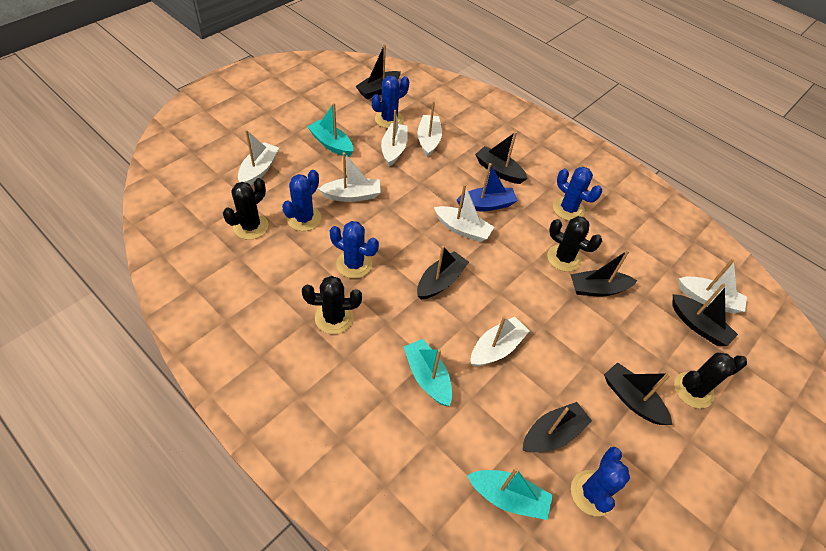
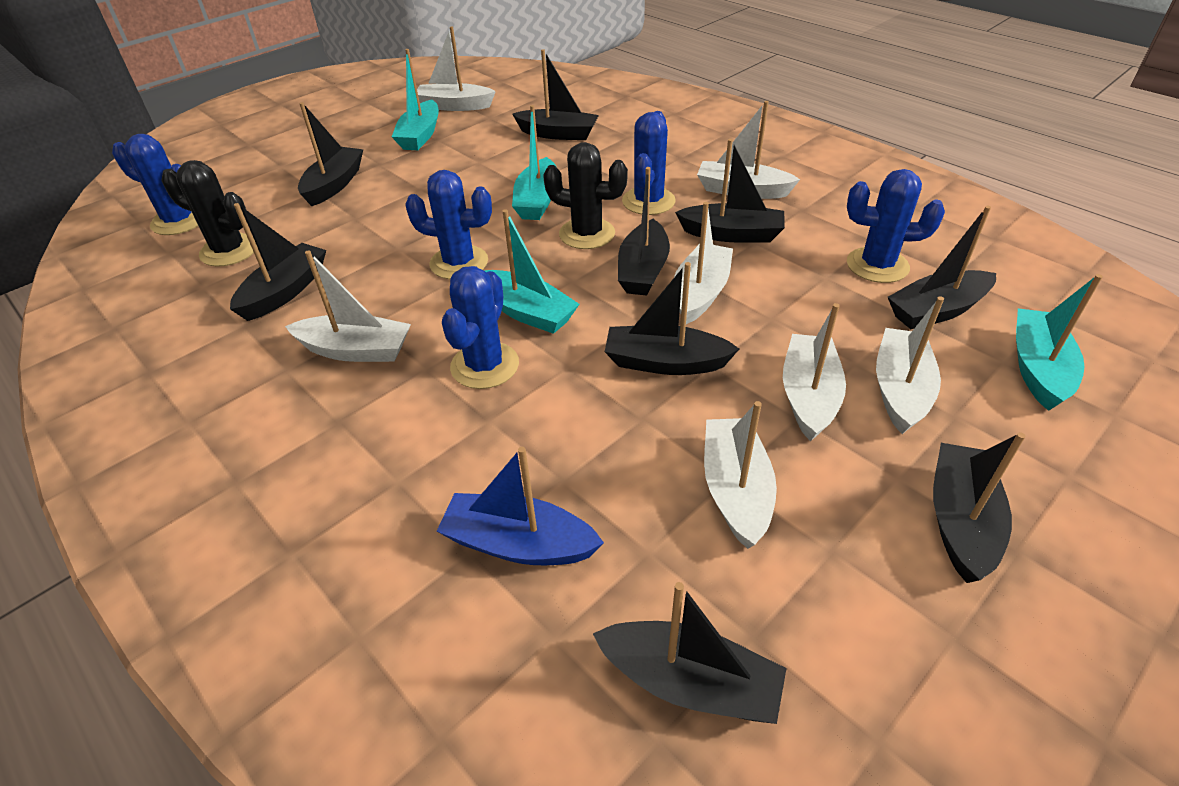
black boat: 7 -> 9
black cactus: 4 -> 2
turquoise boat: 3 -> 4

